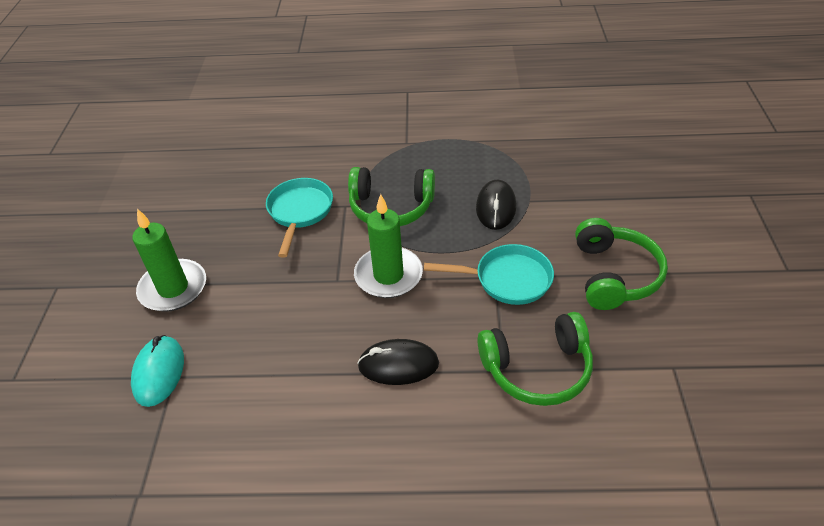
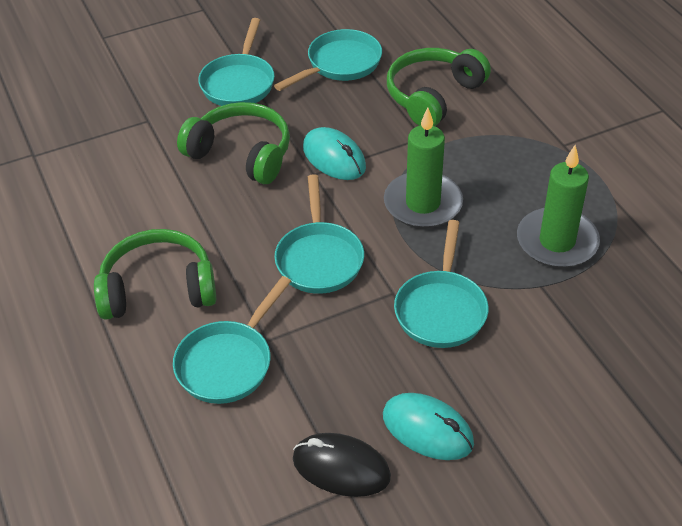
black mouse: 2 -> 1
turquoise mouse: 1 -> 2
turquoise pan: 2 -> 5

